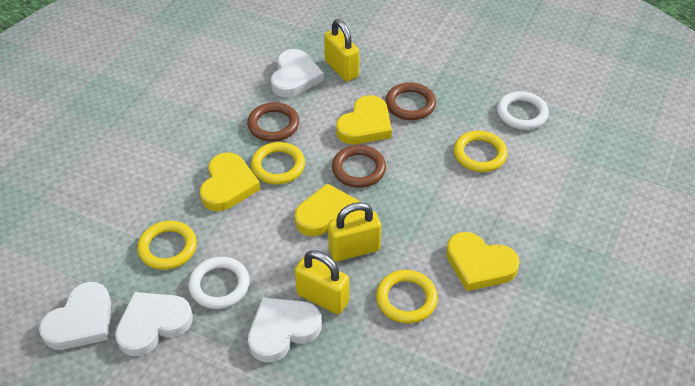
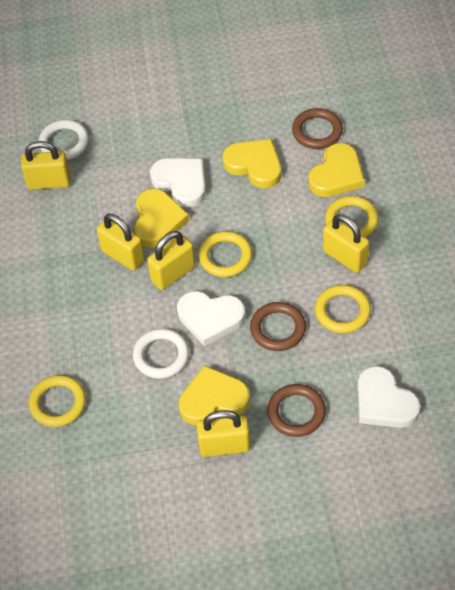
white heart: 4 -> 3
yellow padlock: 3 -> 5

